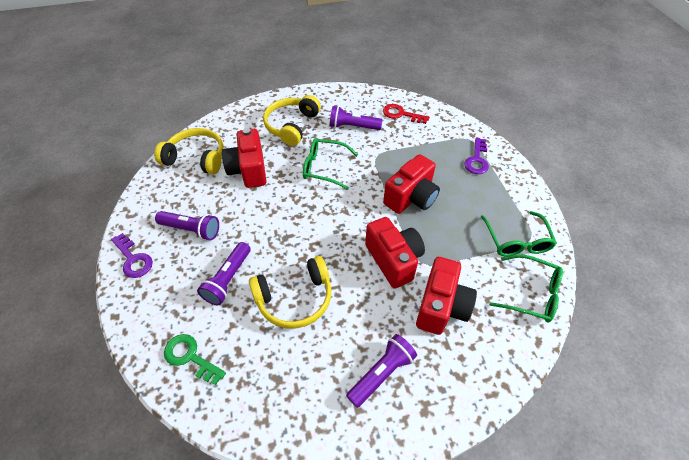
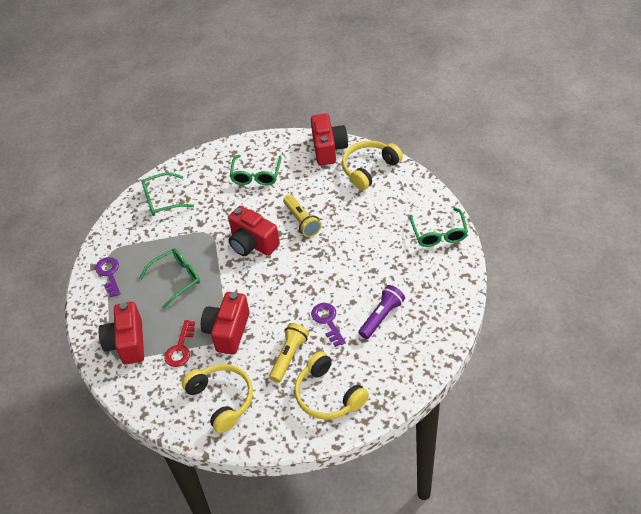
green glasses: 3 -> 4
green key: 1 -> 0
purple flashlight: 4 -> 1
yellow flashlight: 0 -> 2

